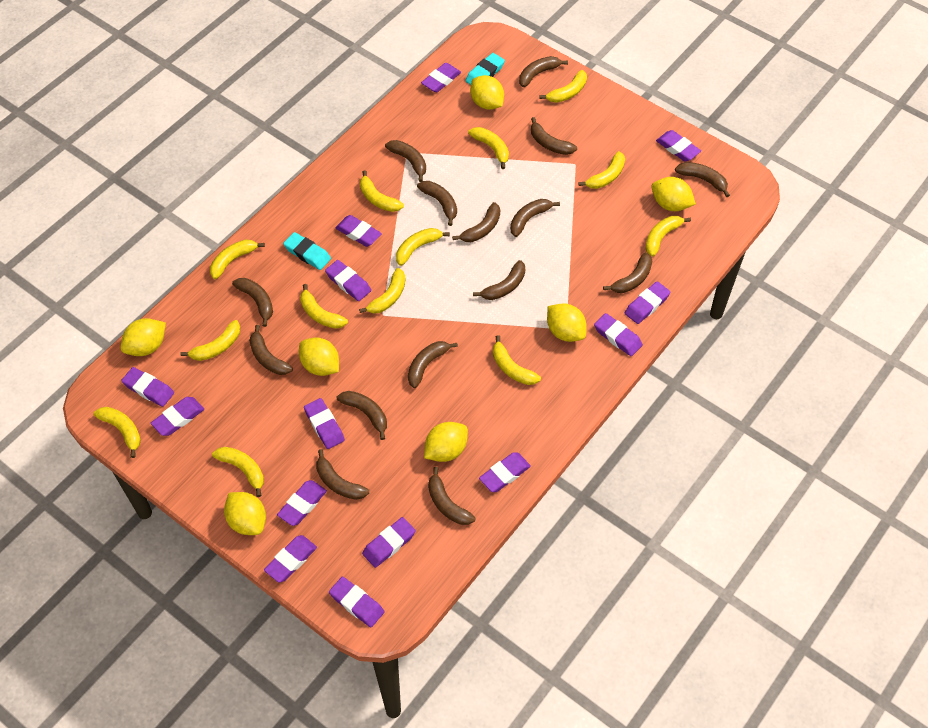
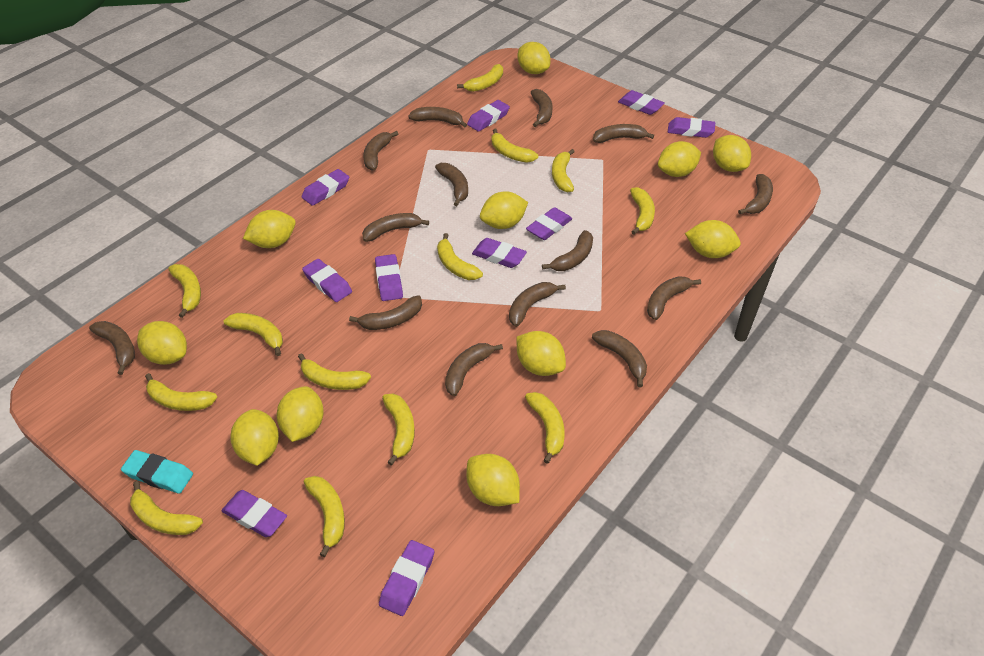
brown banana: 15 -> 14
purple eraser: 14 -> 10
turquoise eraser: 2 -> 1
yellow lemon: 7 -> 11

